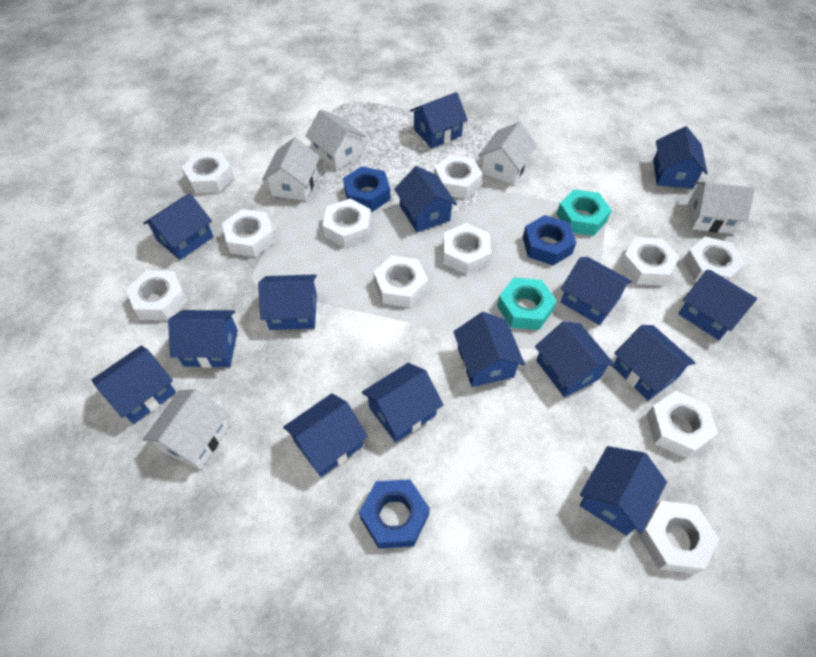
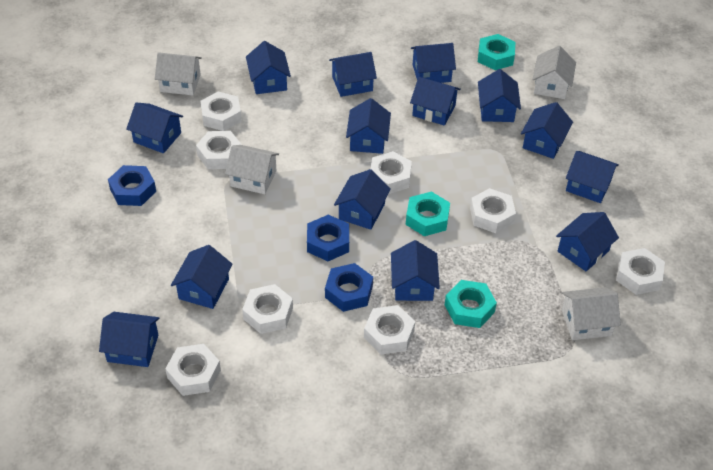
blue house: 15 -> 14
turquoise nut: 2 -> 3
white house: 5 -> 4
white nut: 11 -> 8

